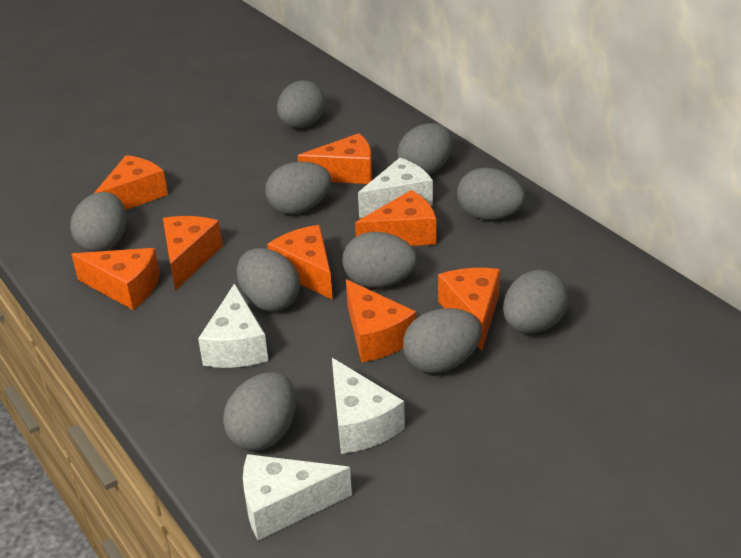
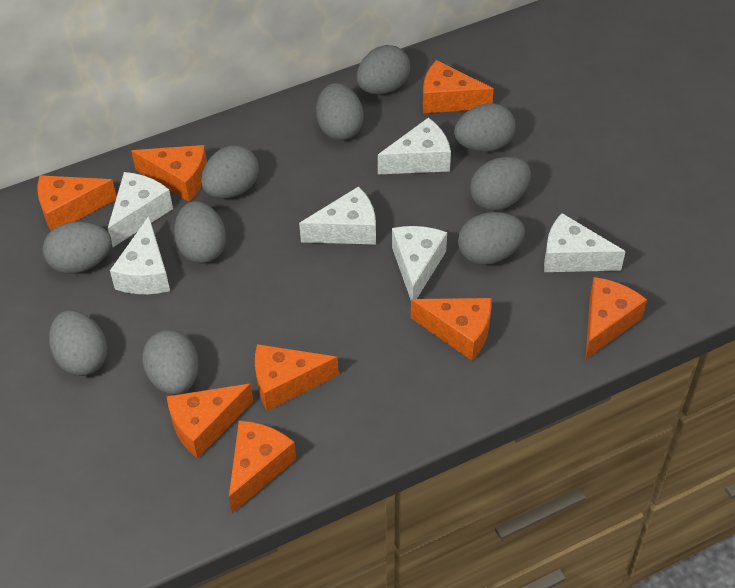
white cheese: 4 -> 6

